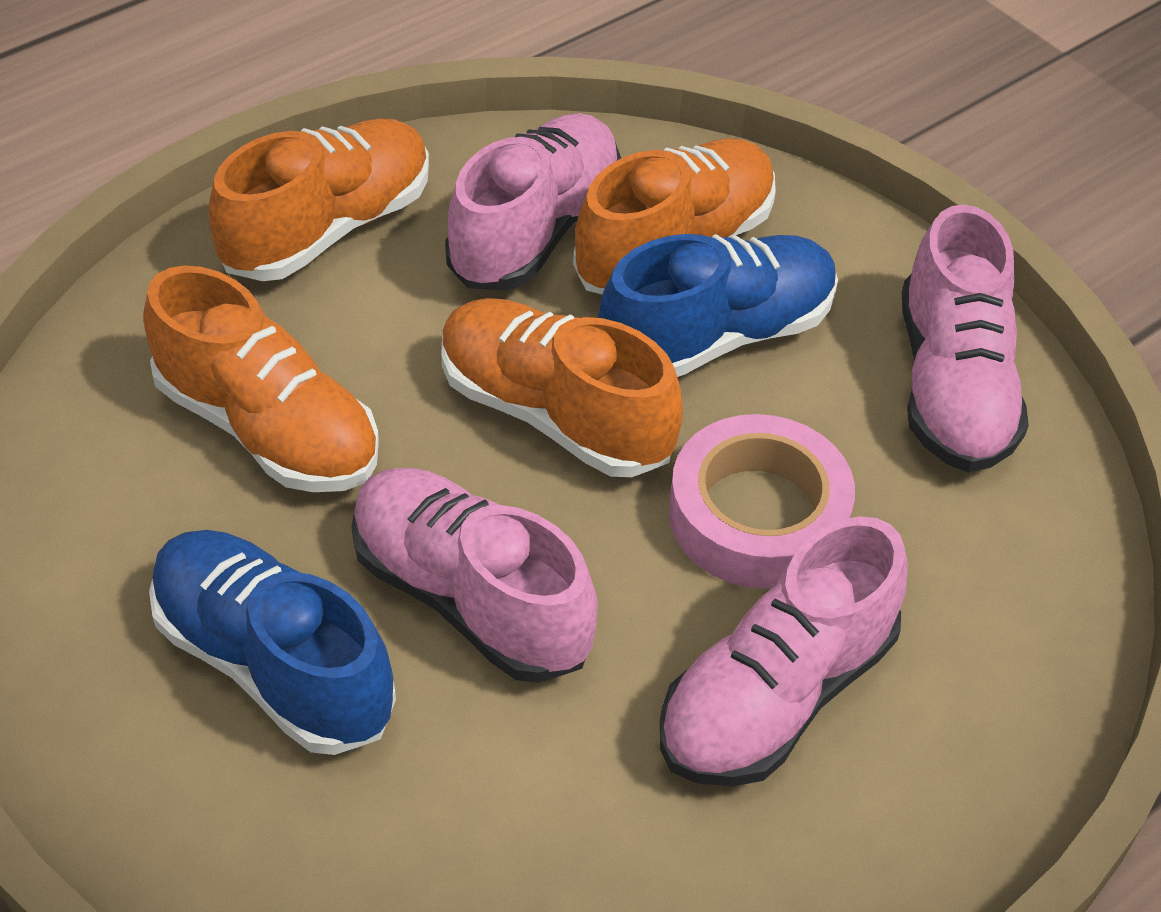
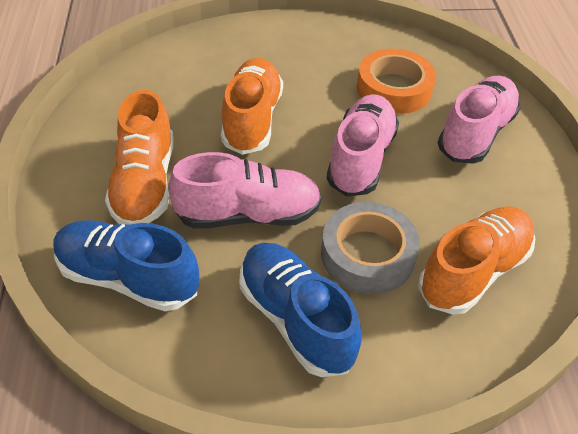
grey tape: 0 -> 1
orange shoe: 4 -> 3
orange tape: 0 -> 1
pink shoe: 4 -> 3
pink tape: 1 -> 0

